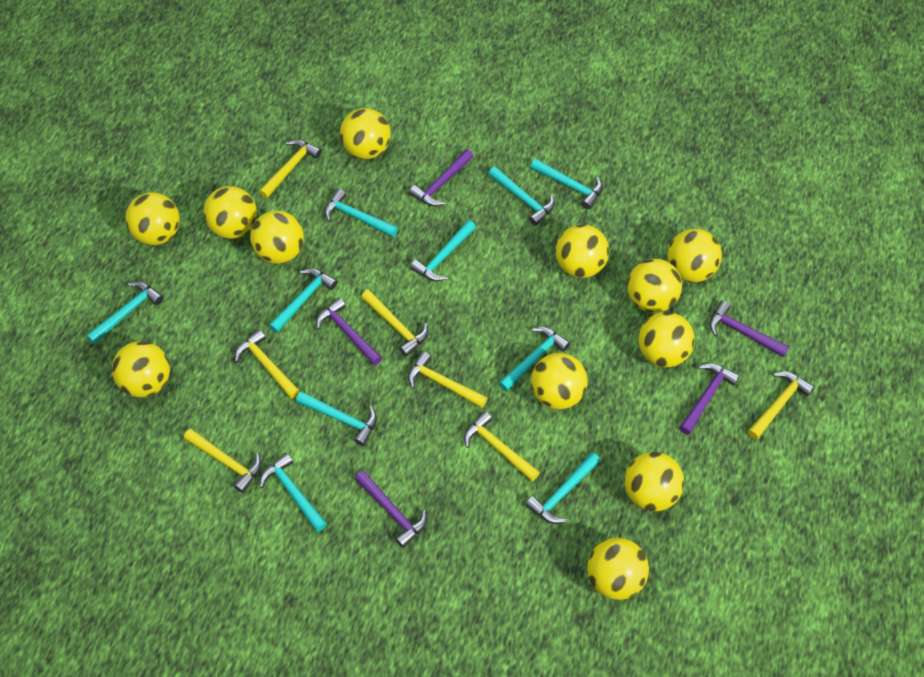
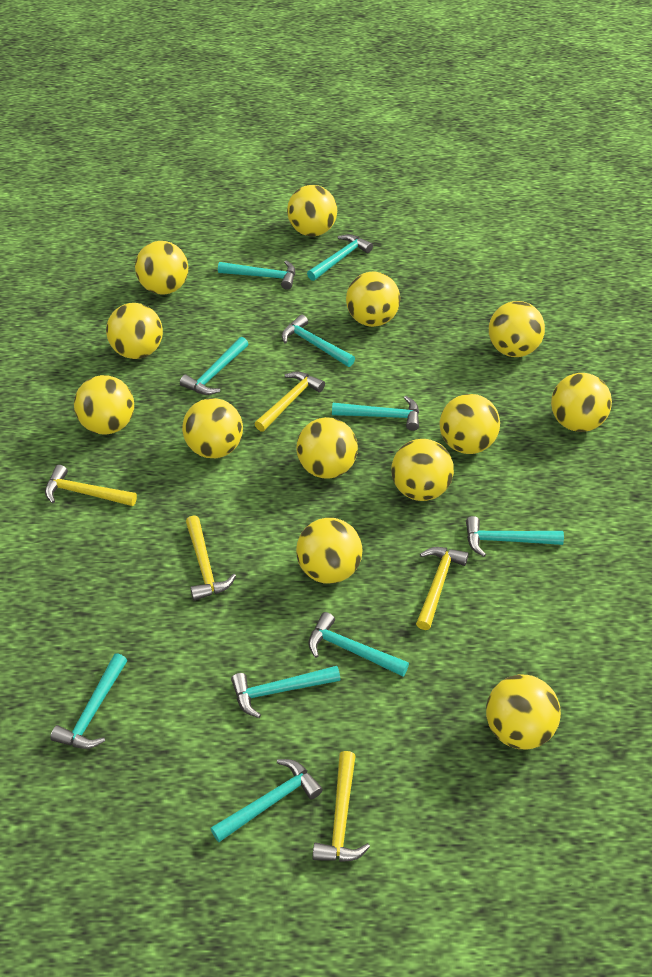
purple hammer: 5 -> 0
yellow ball: 12 -> 13
yellow hammer: 7 -> 5

